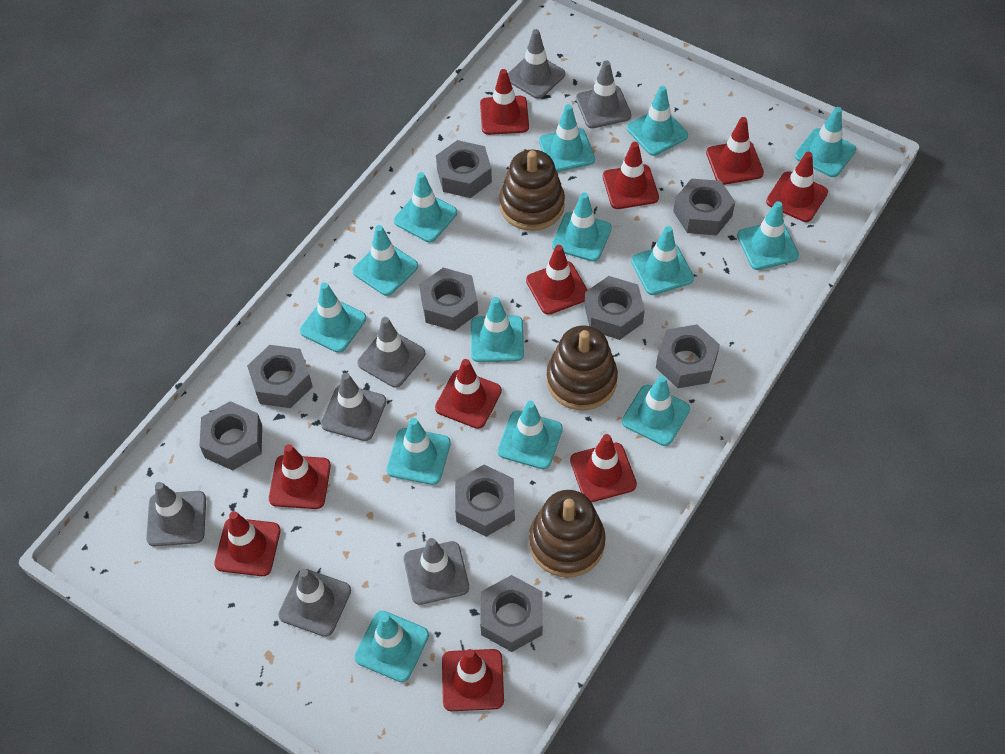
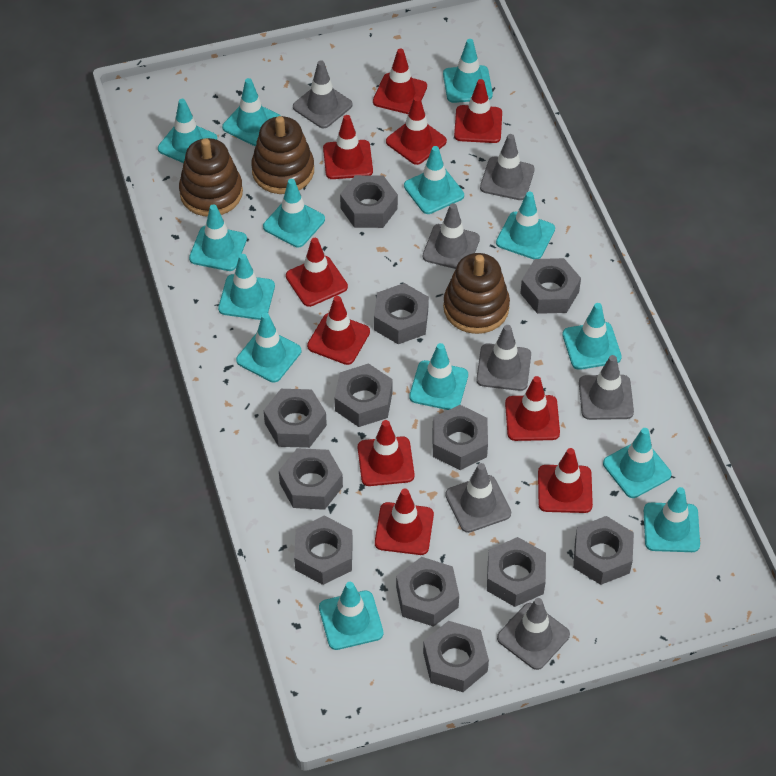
grey nut: 9 -> 12

